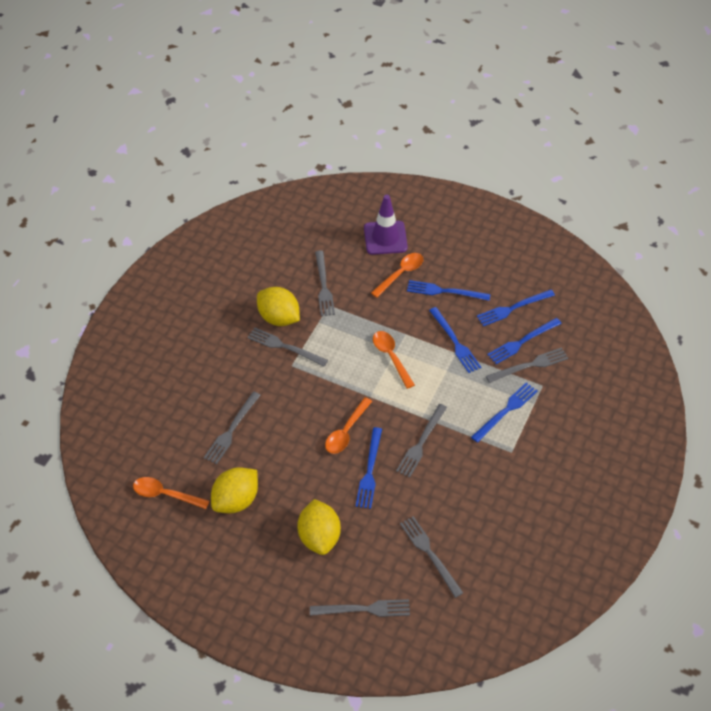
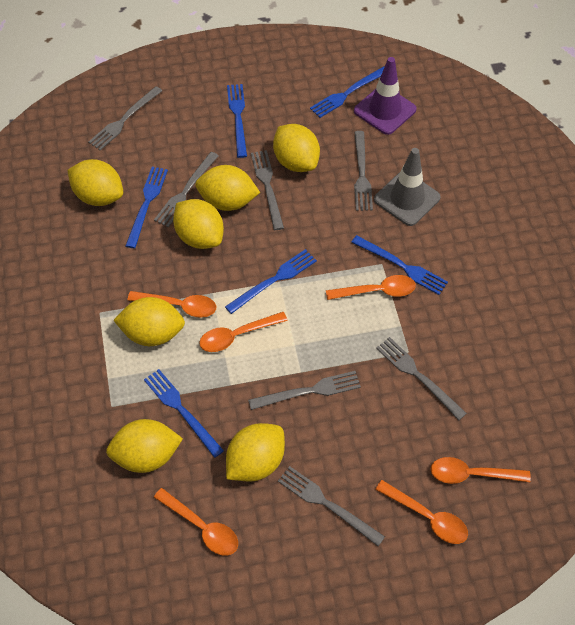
grey traffic cone: 0 -> 1
orange spoon: 4 -> 6
yellow lemon: 3 -> 7

